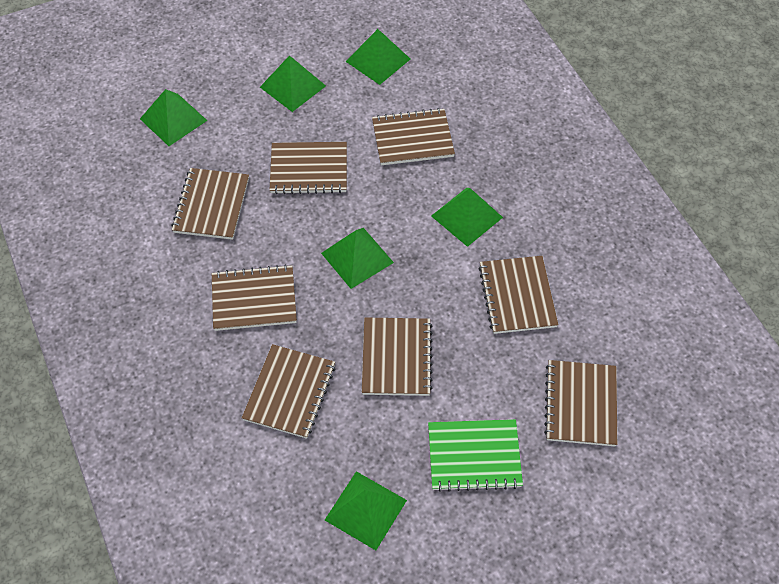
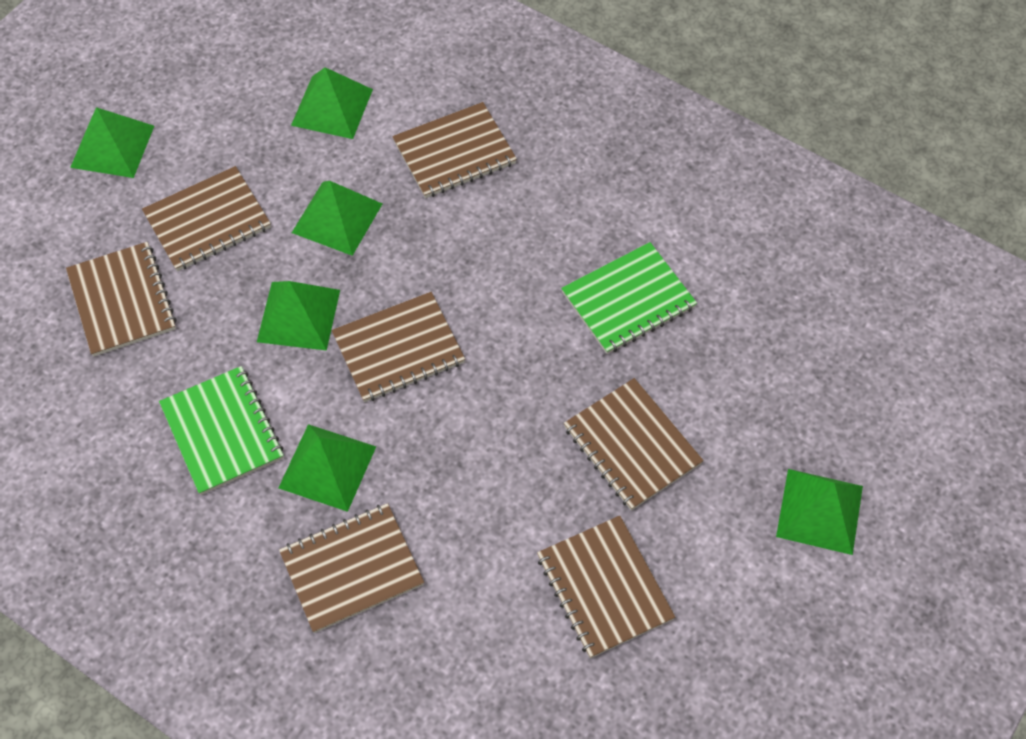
brown notebook: 8 -> 7
green notebook: 1 -> 2

